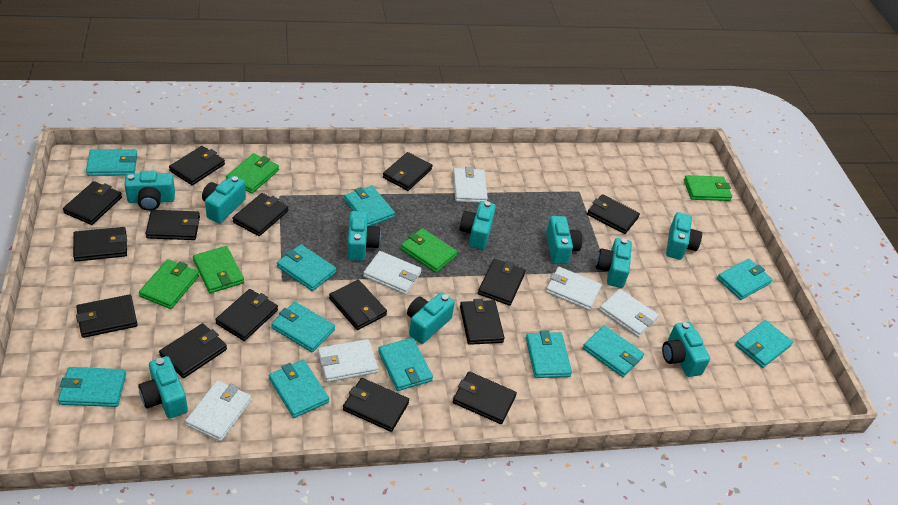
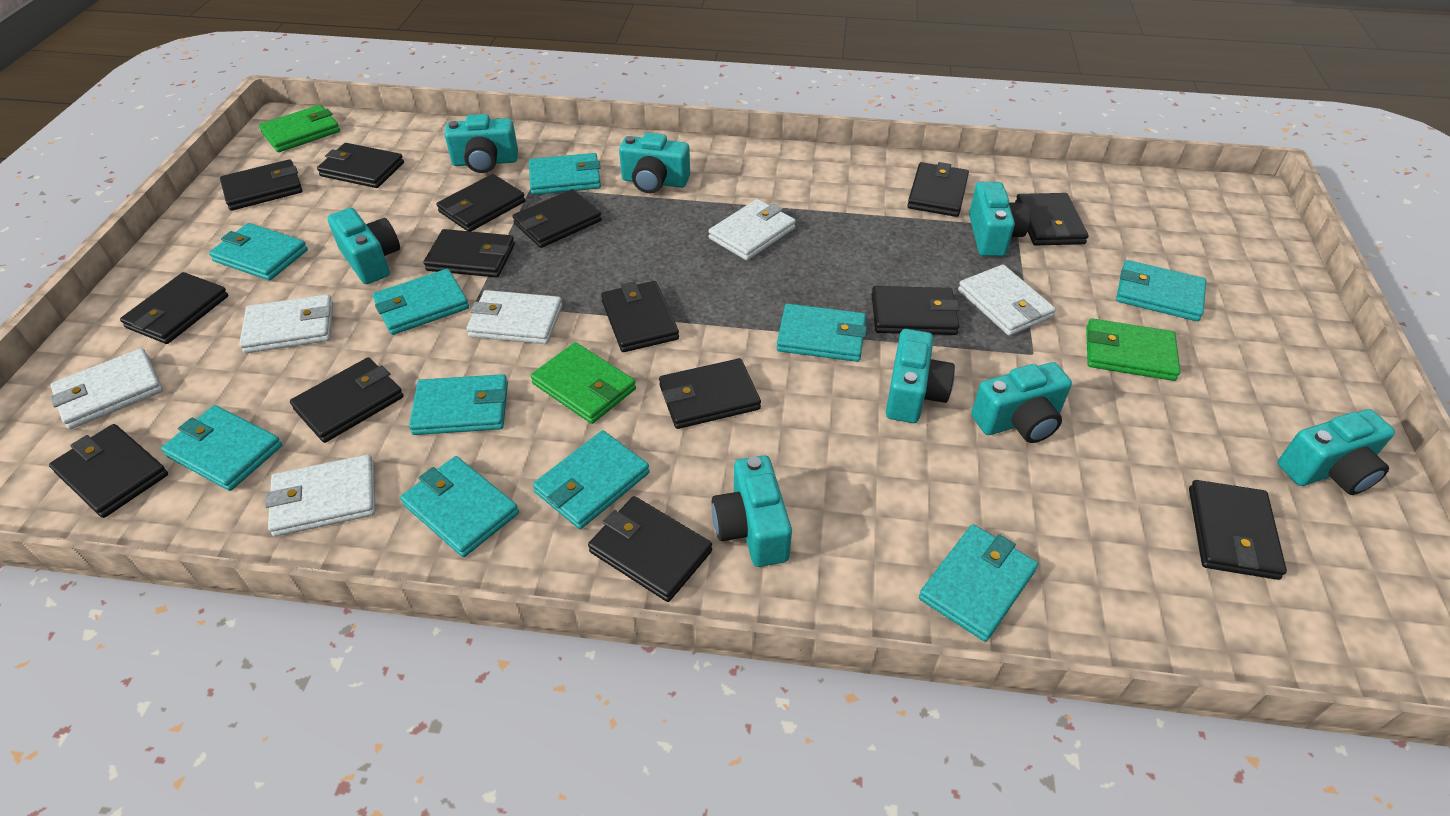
green wallet: 5 -> 3
turquoise camera: 10 -> 8
turquoise wallet: 11 -> 10

